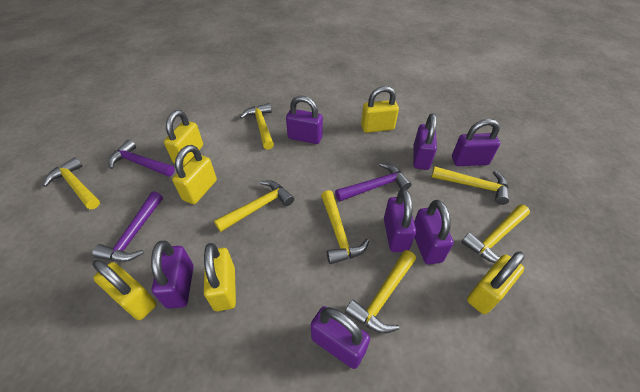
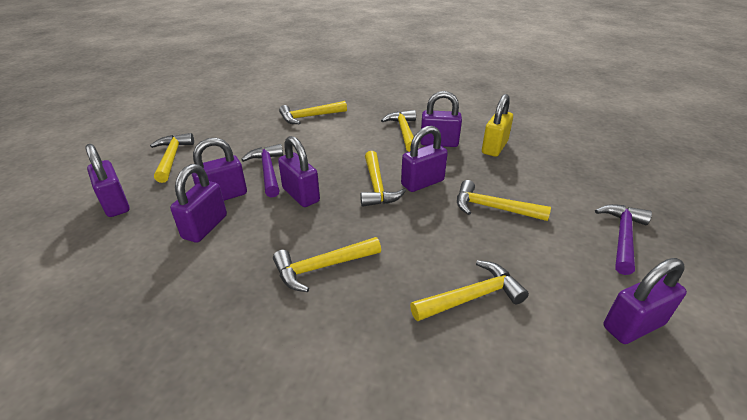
purple hammer: 3 -> 2
yellow padlock: 6 -> 1

